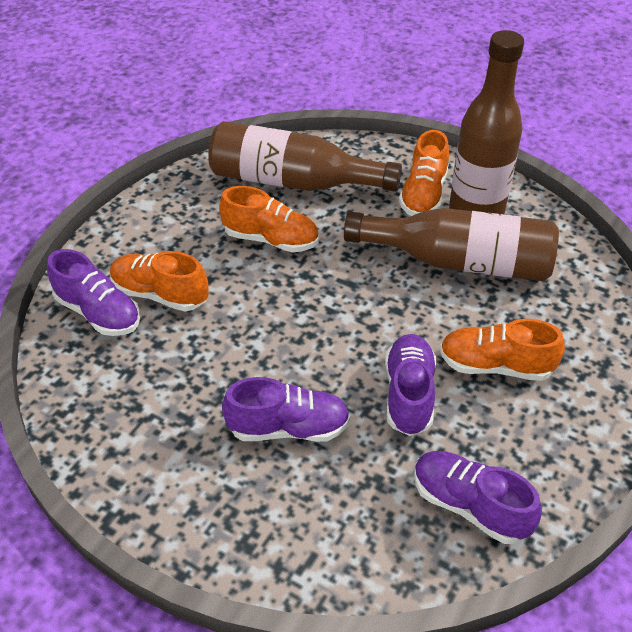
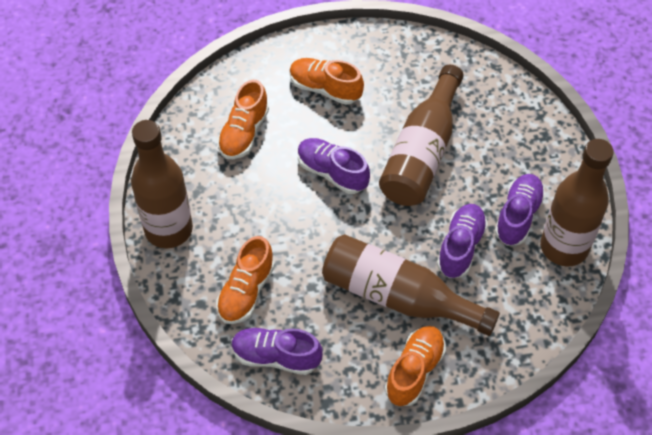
brown bottle: 3 -> 4

